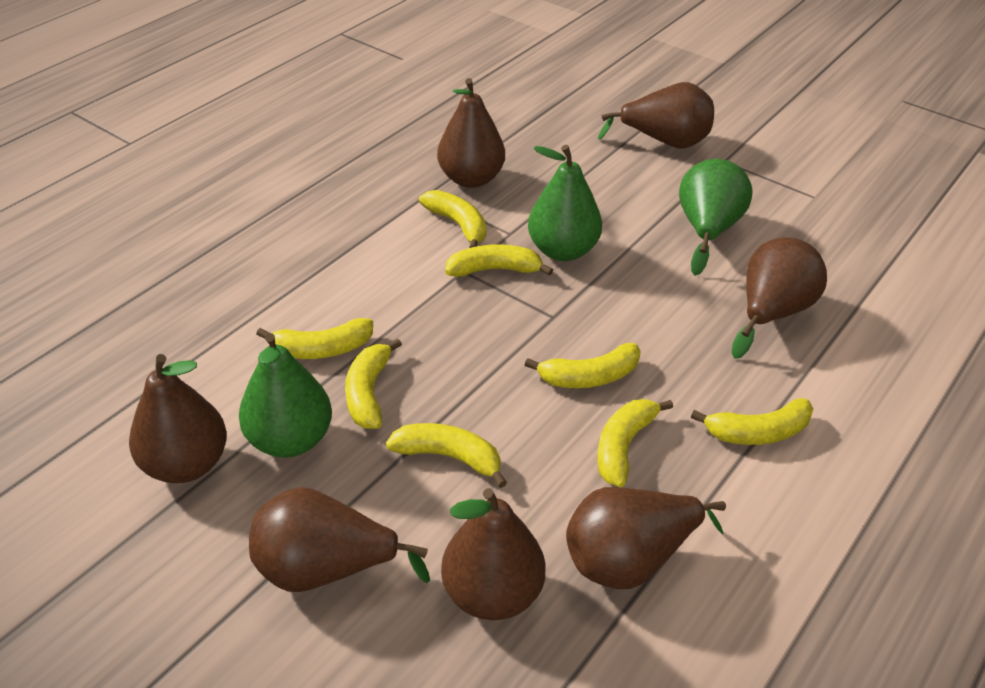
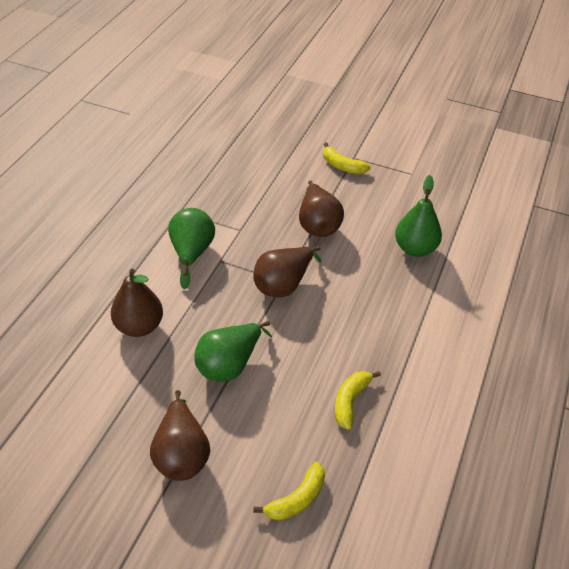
brown pear: 7 -> 4
yellow banana: 8 -> 3

